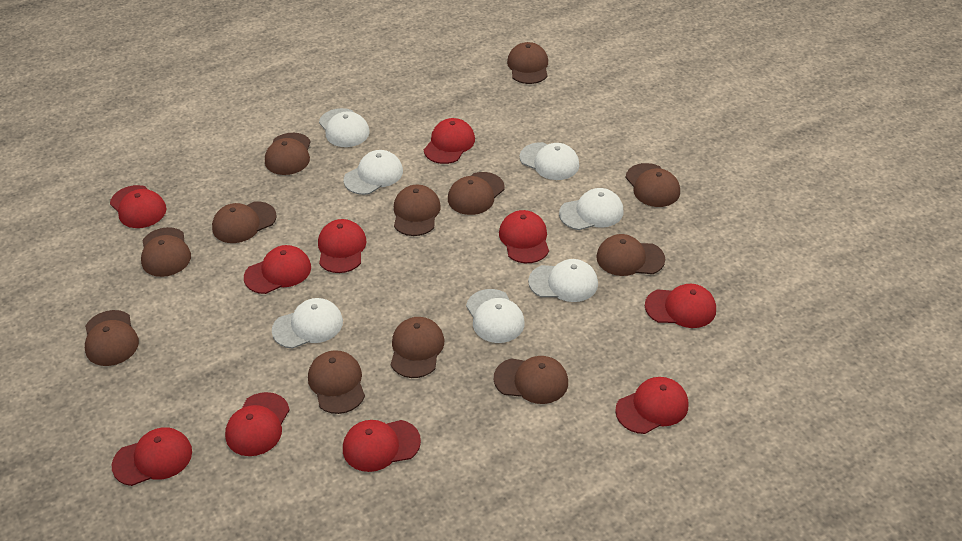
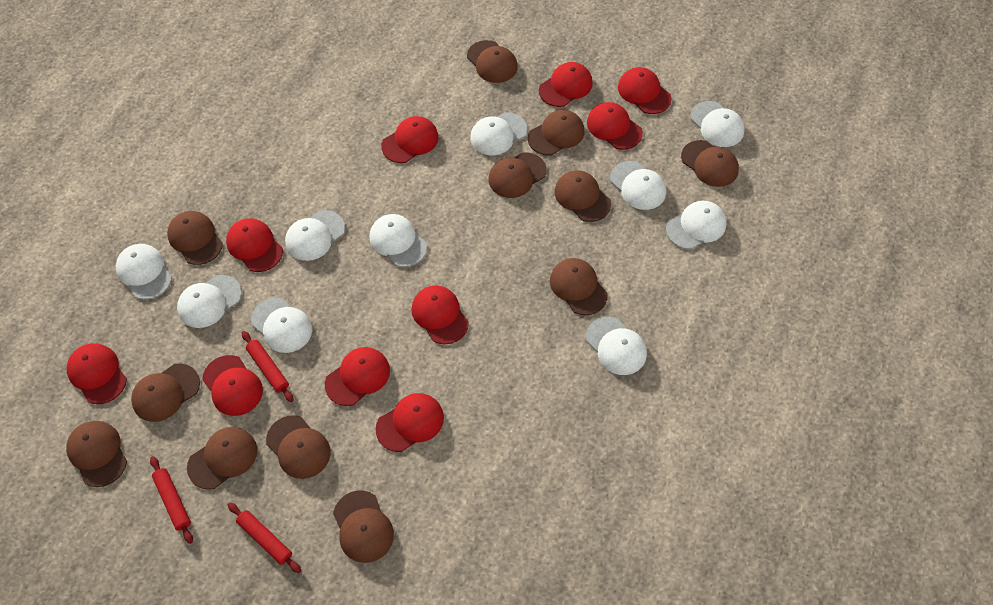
red rolling pin: 0 -> 3
white cap: 7 -> 10

